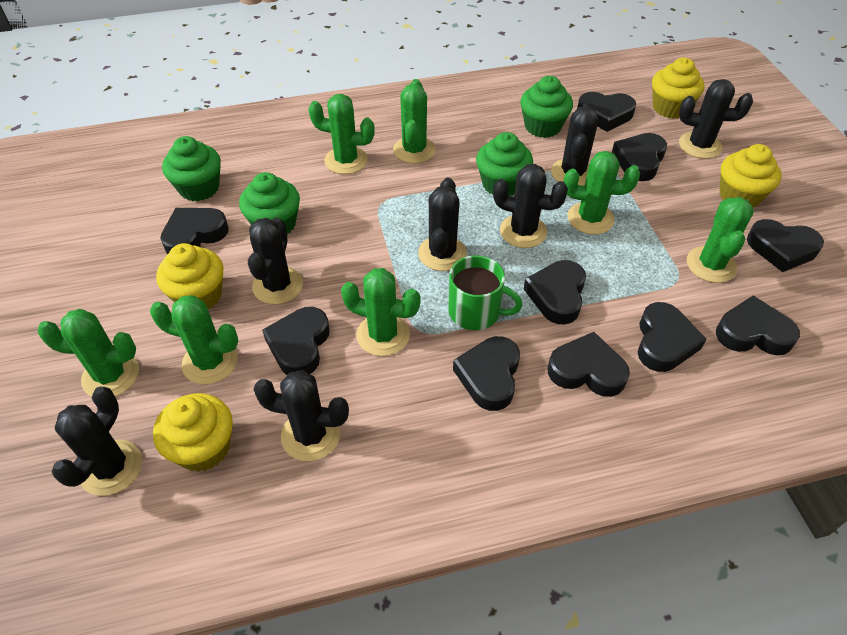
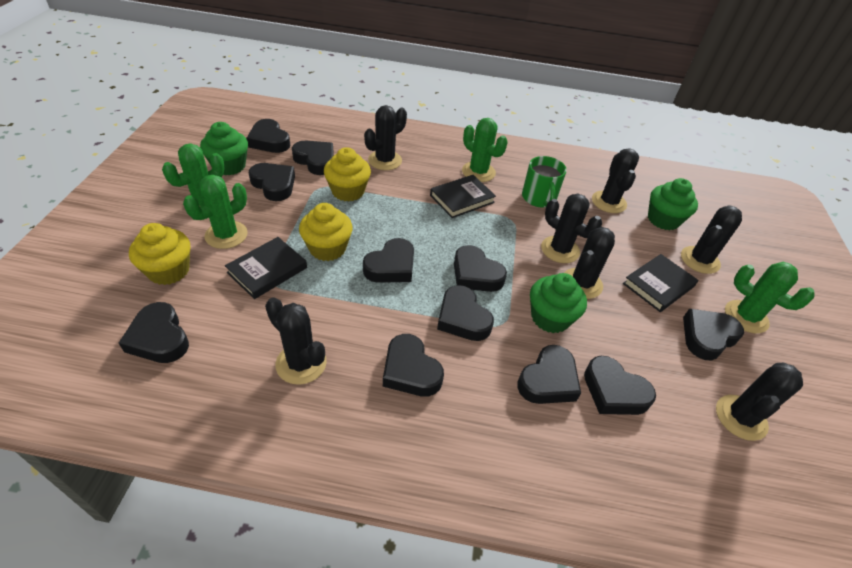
black book: 0 -> 3
black heart: 10 -> 11
green cactus: 7 -> 4
green cupcake: 4 -> 3
yellow cupcake: 4 -> 3

